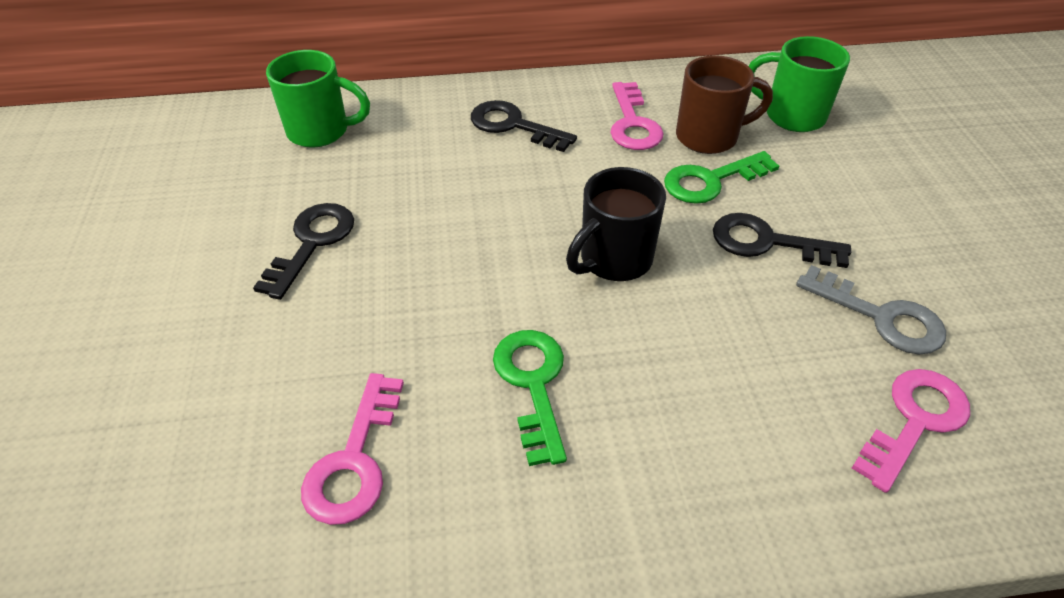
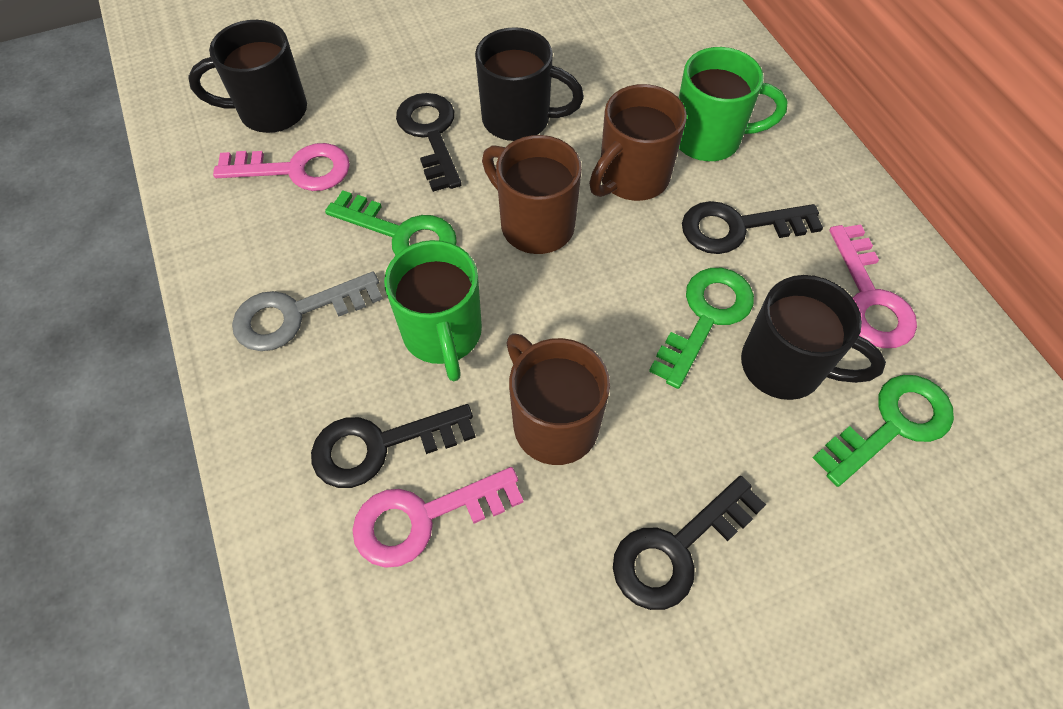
black key: 3 -> 4
black mug: 1 -> 3
brown mug: 1 -> 3
green key: 2 -> 3

